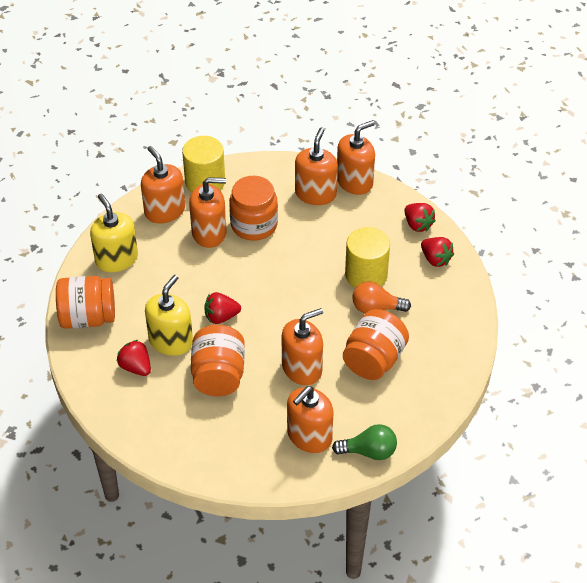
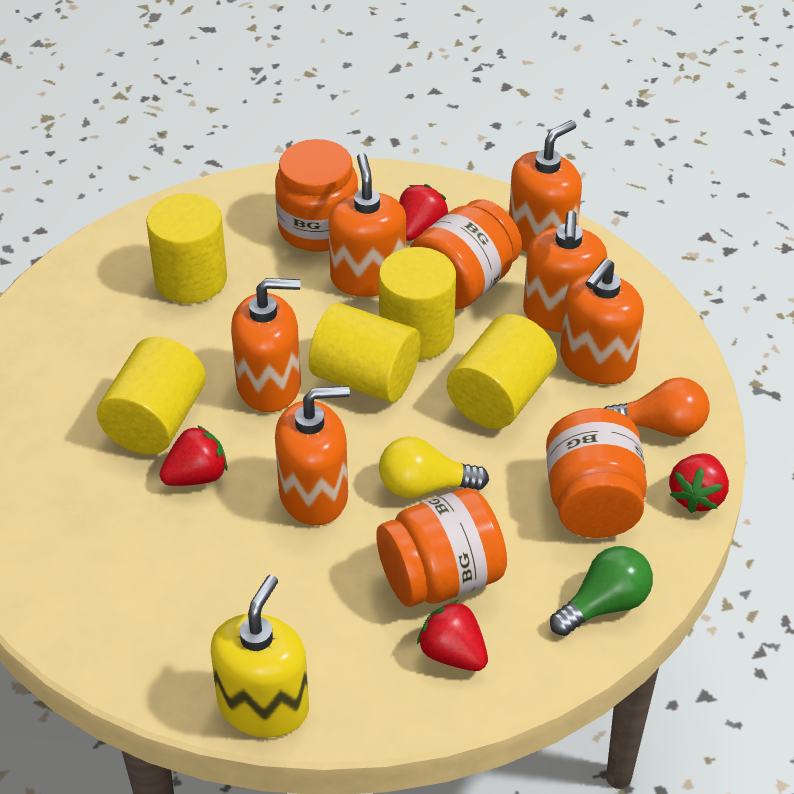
yellow cylinder: 2 -> 5
yellow light bulb: 0 -> 1
yellow soap dispenser: 2 -> 1

